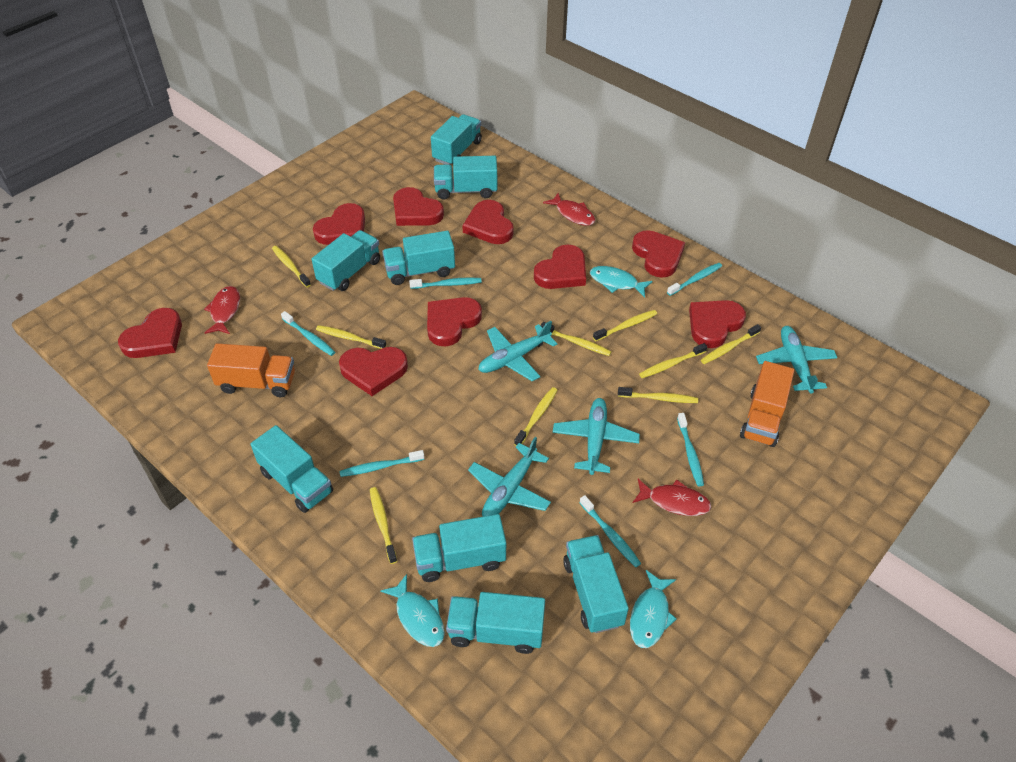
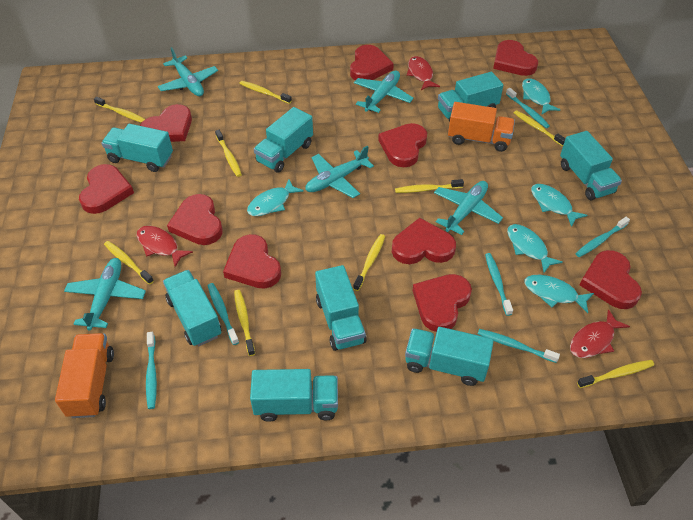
red heart: 9 -> 10
turquoise fish: 3 -> 5
turquoise plane: 4 -> 5

